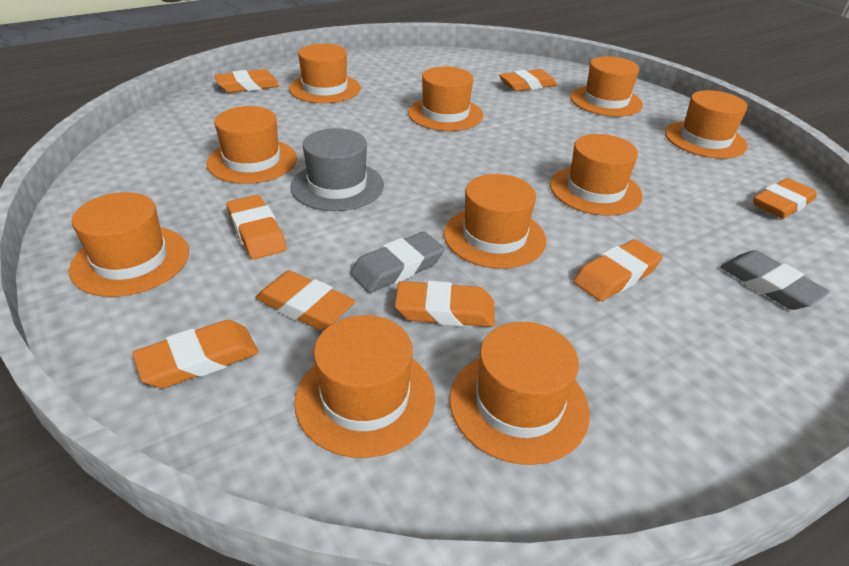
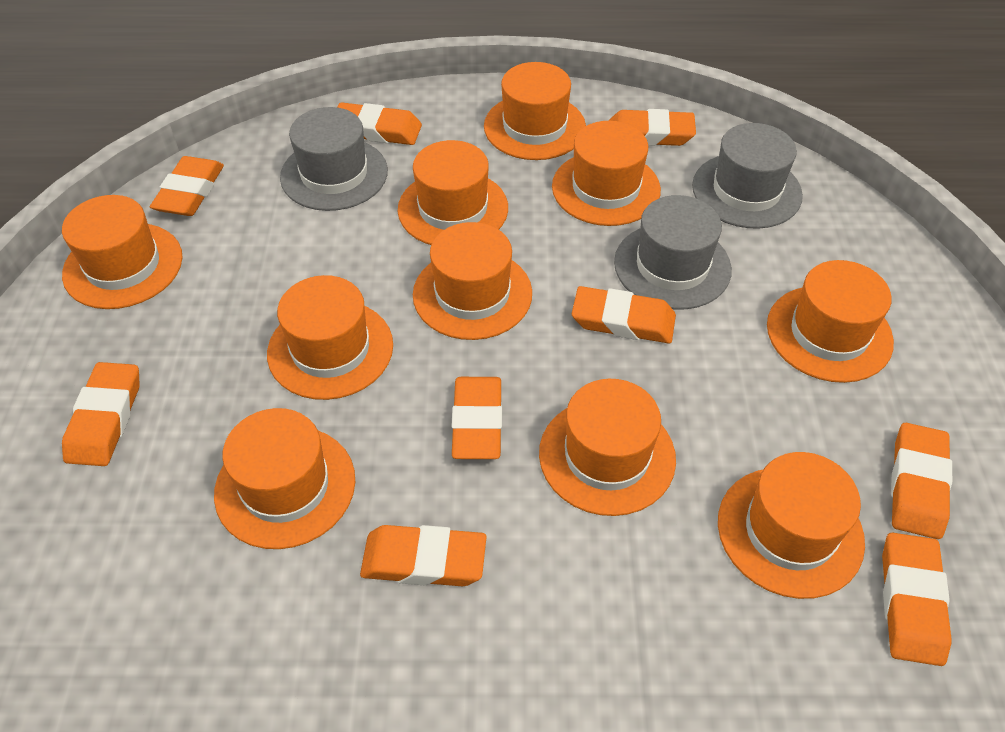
grey eraser: 2 -> 0
grey hat: 1 -> 3
orange eraser: 8 -> 9

